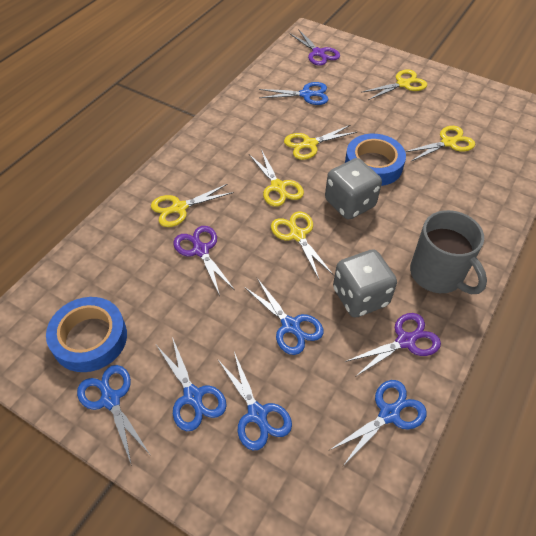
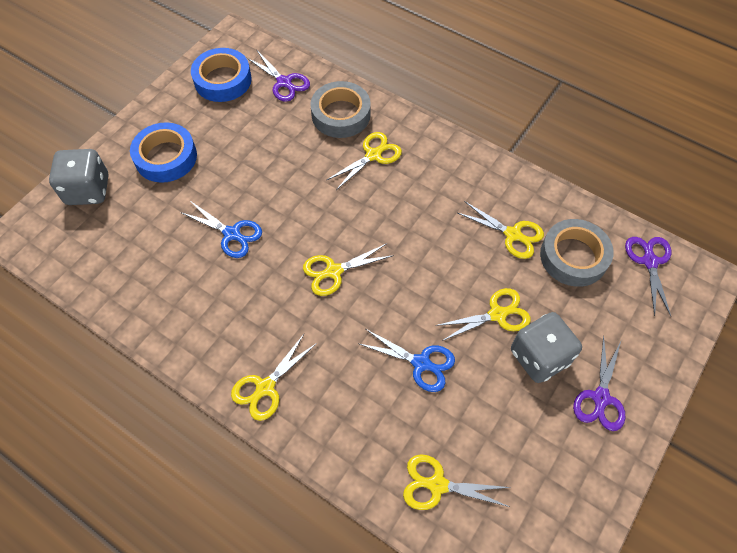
blue scissors: 6 -> 2
grey mug: 1 -> 0
grey tape: 0 -> 2

